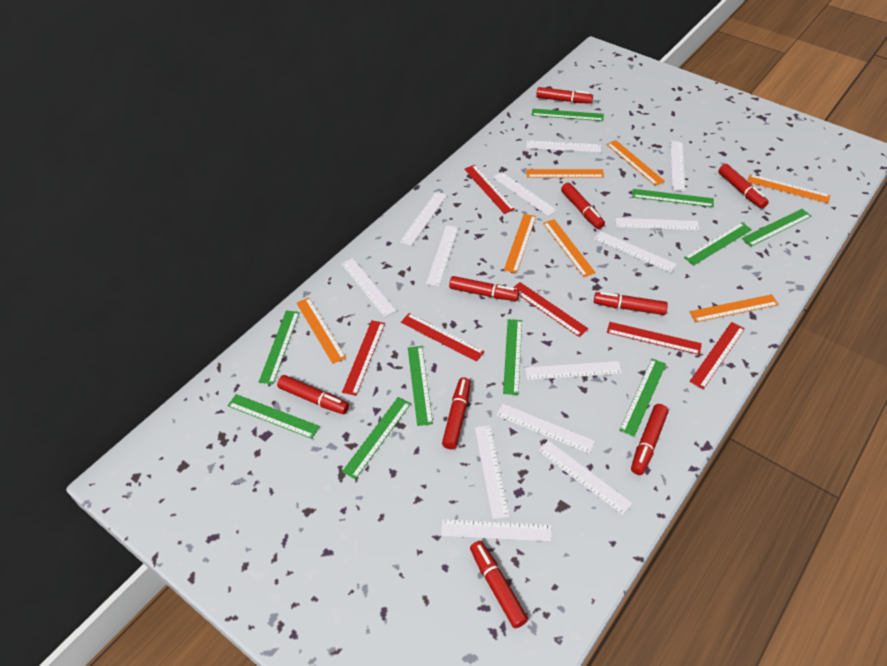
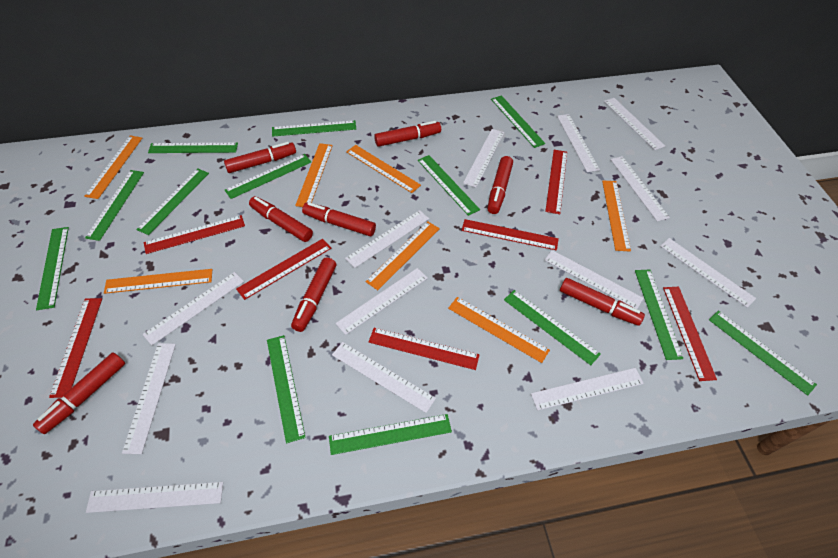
green ruler: 10 -> 13
red marker: 9 -> 8
red ruler: 6 -> 7

